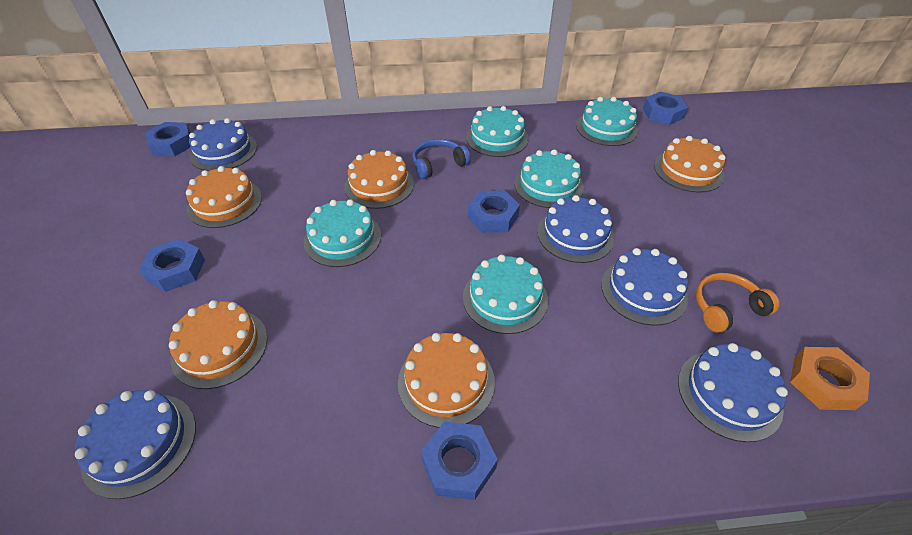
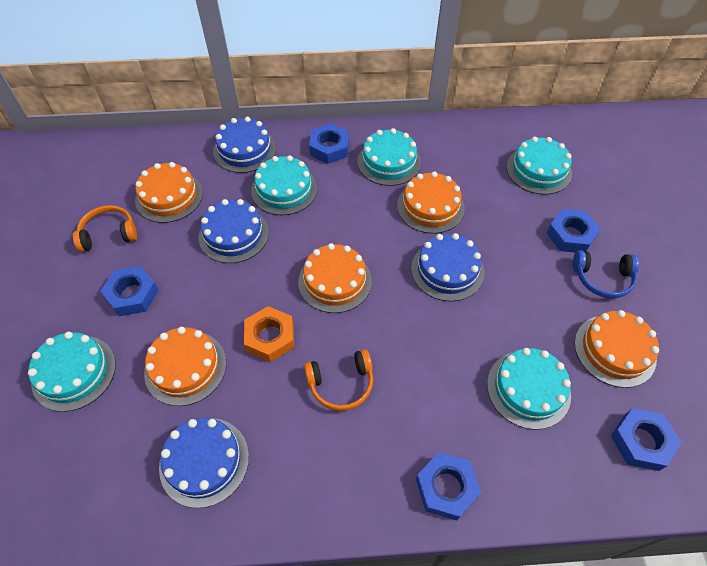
blue cake: 5 -> 4
orange headphones: 1 -> 2

